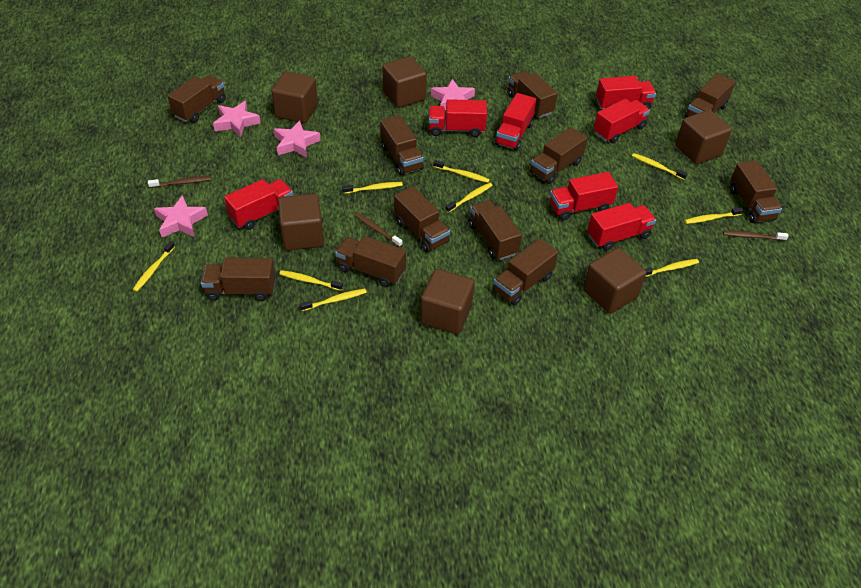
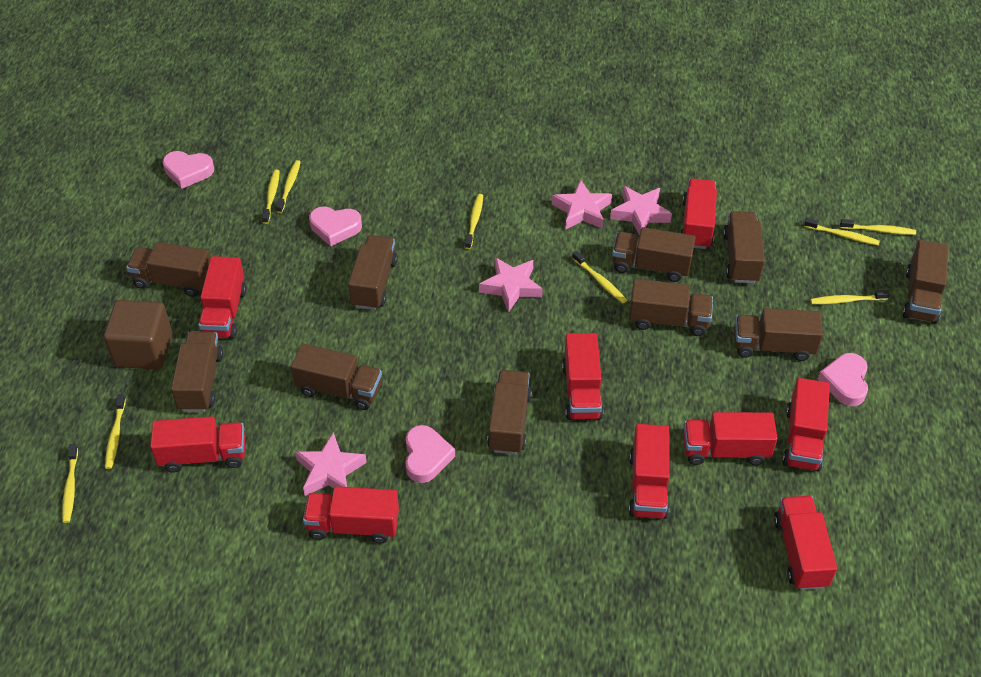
brown cube: 6 -> 1
brown toothbrush: 3 -> 0
brown truck: 11 -> 10
pink heart: 0 -> 4
red truck: 7 -> 9

